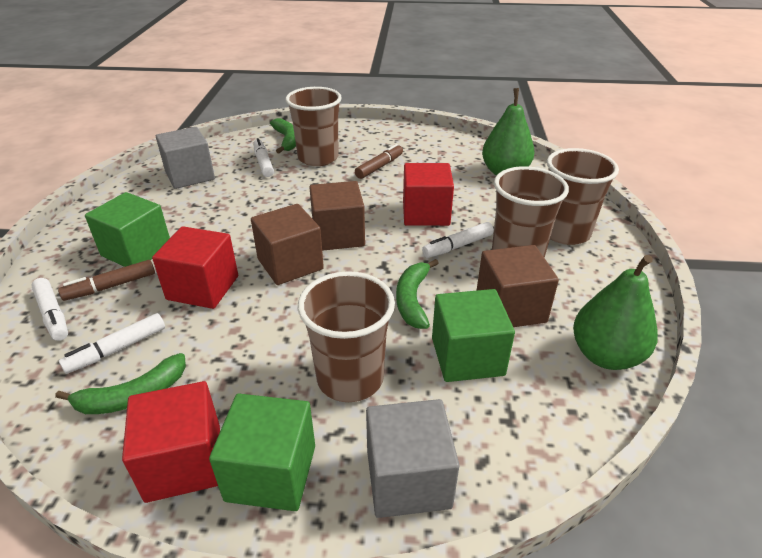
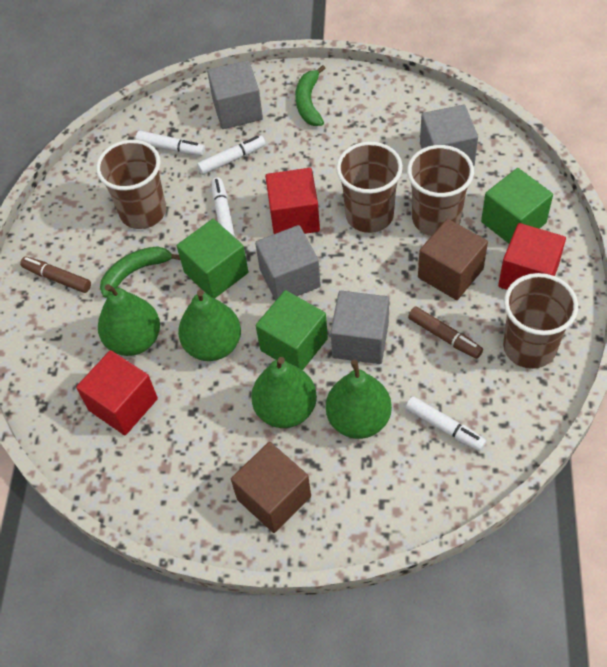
brown cube: 3 -> 2
green banana: 3 -> 2
green pear: 2 -> 4
grey cube: 2 -> 4

